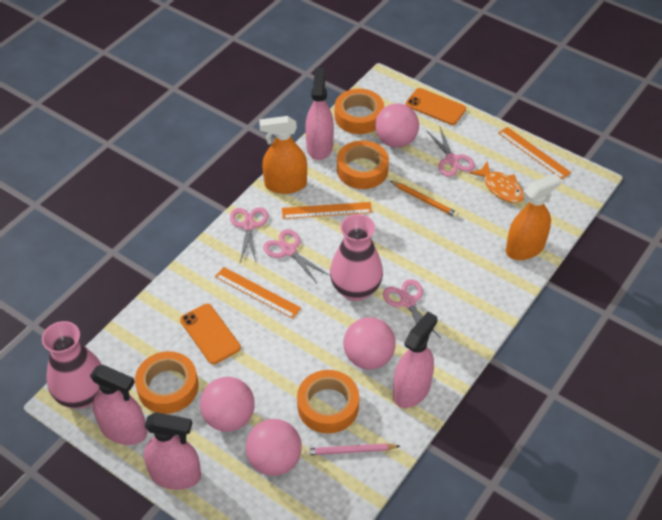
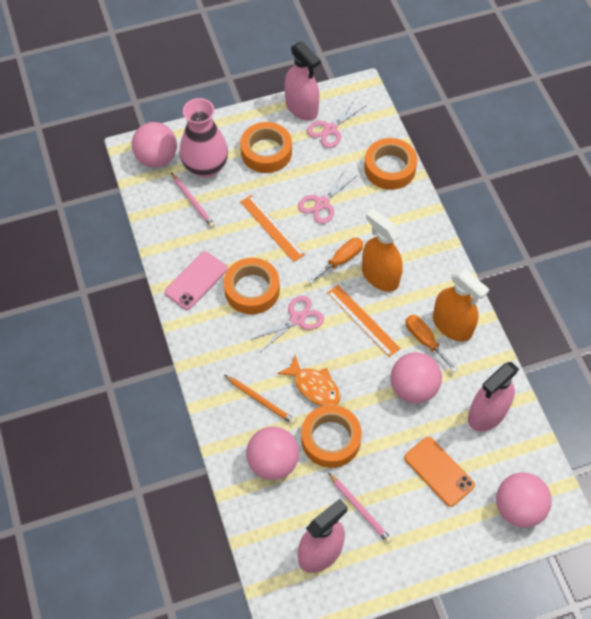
orange phone: 2 -> 1
orange ruler: 3 -> 2
orange screwdriver: 0 -> 2
pink pencil: 1 -> 2
pink phone: 0 -> 1
pink scissors: 4 -> 3
pink spray bottle: 4 -> 3
pink vase: 2 -> 1

